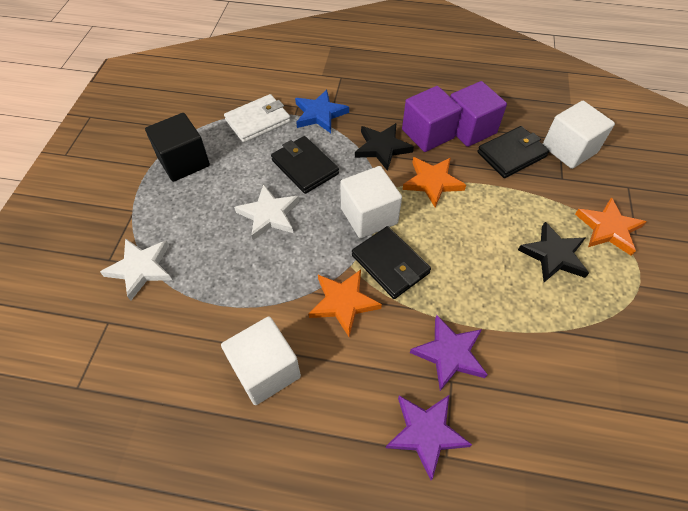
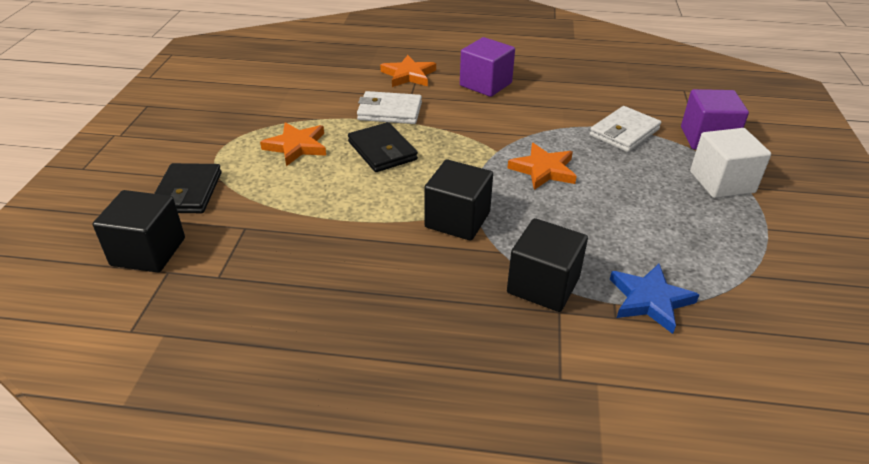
black cube: 1 -> 3
black star: 2 -> 0
black wallet: 3 -> 2
purple star: 2 -> 0
white cube: 3 -> 1
white star: 2 -> 0
white wallet: 1 -> 2

